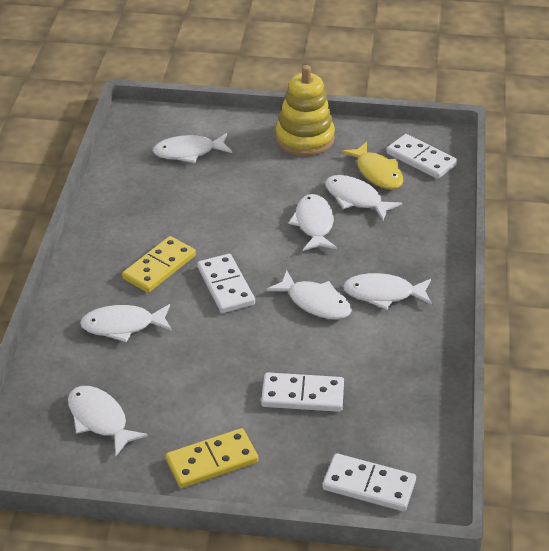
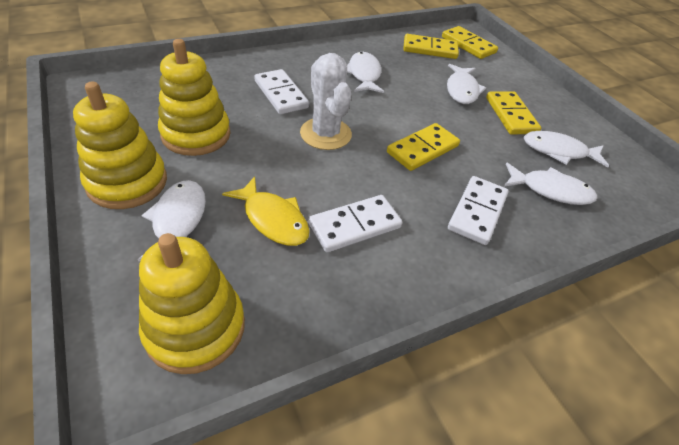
white cactus: 0 -> 1
white domino: 4 -> 3
white fish: 7 -> 5
yellow domino: 2 -> 4
yellow stacking toy: 1 -> 3

